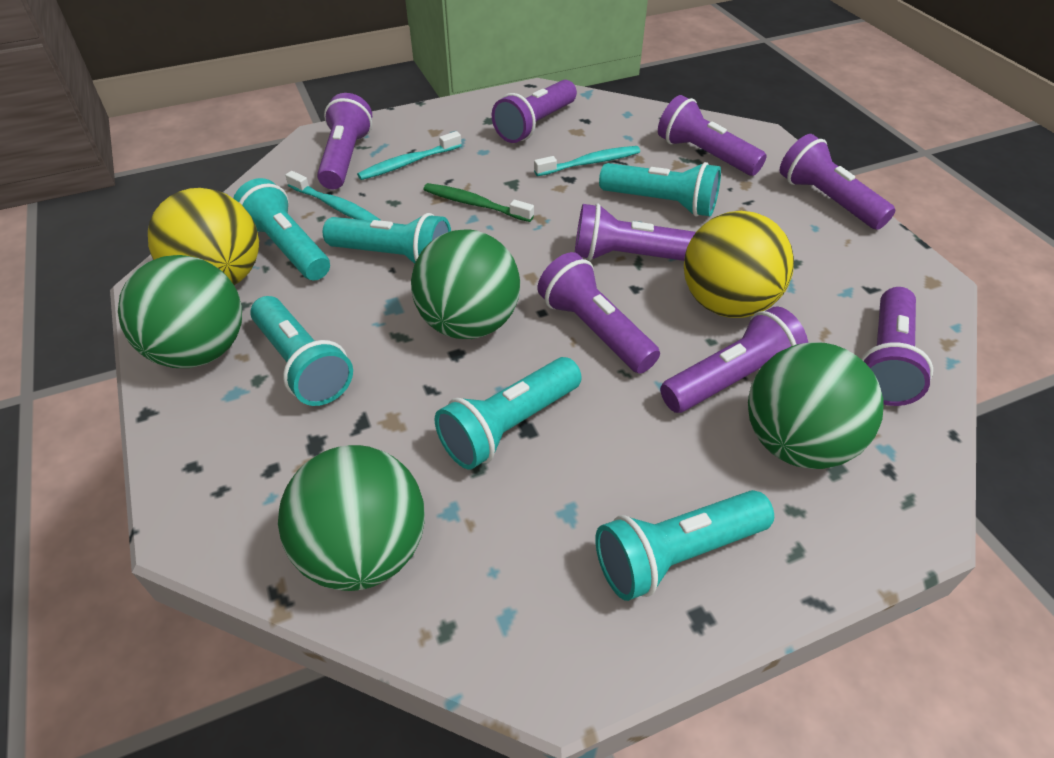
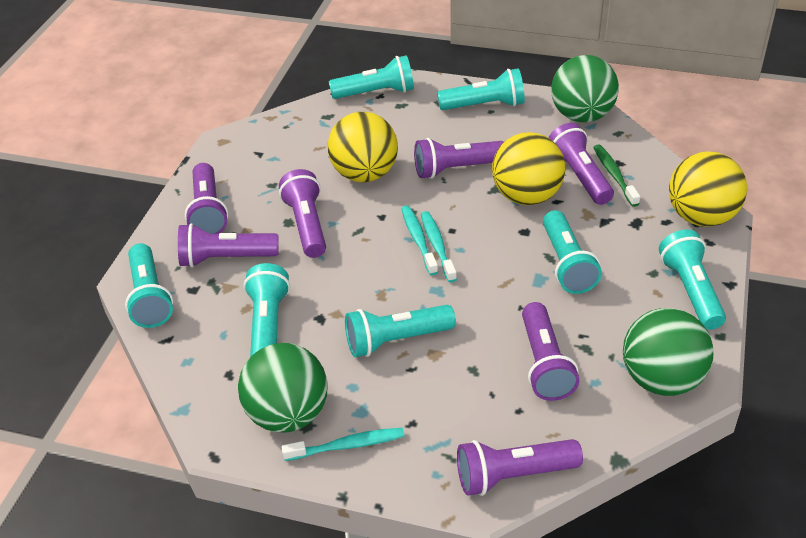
green ball: 4 -> 3
purple flashlight: 8 -> 7
turquoise flashlight: 6 -> 7
yellow ball: 2 -> 3

